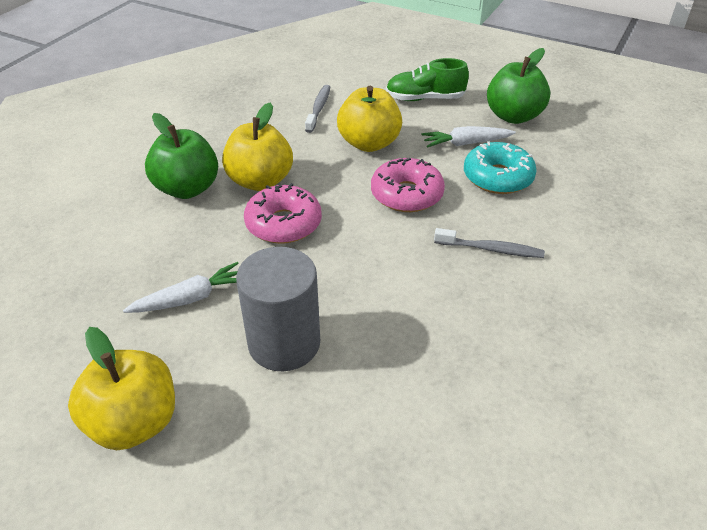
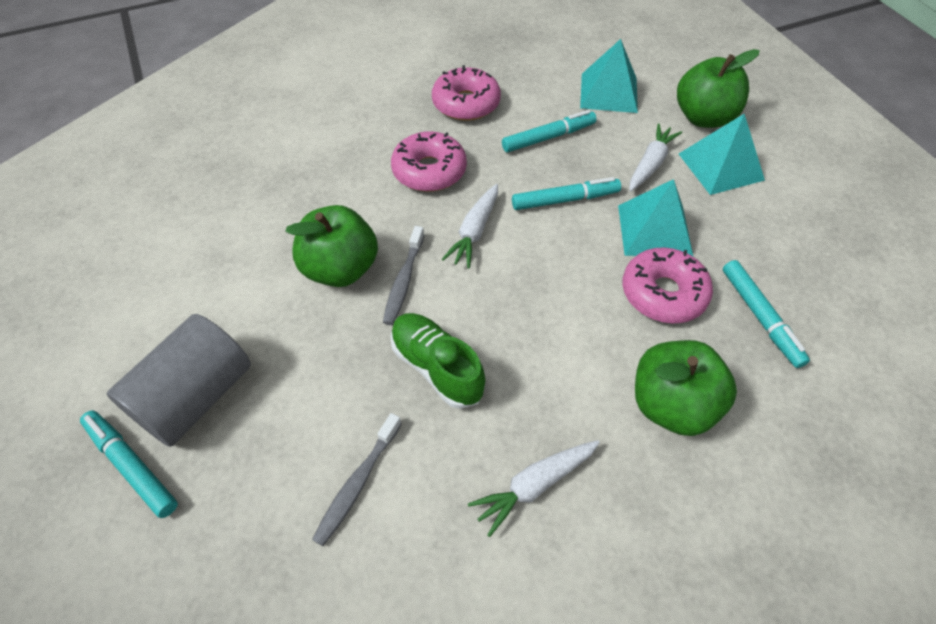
green apple: 2 -> 3
pink donut: 2 -> 3
turquoise donut: 1 -> 0
turquoise marker: 0 -> 4
turquoise pyramid: 0 -> 3
white carrot: 2 -> 3
yellow apple: 3 -> 0

